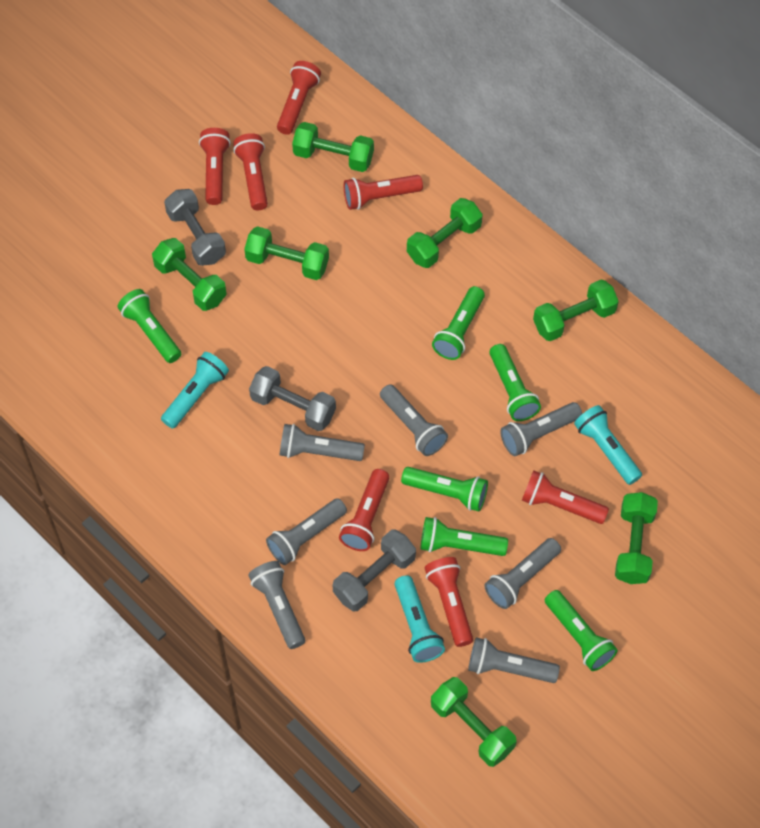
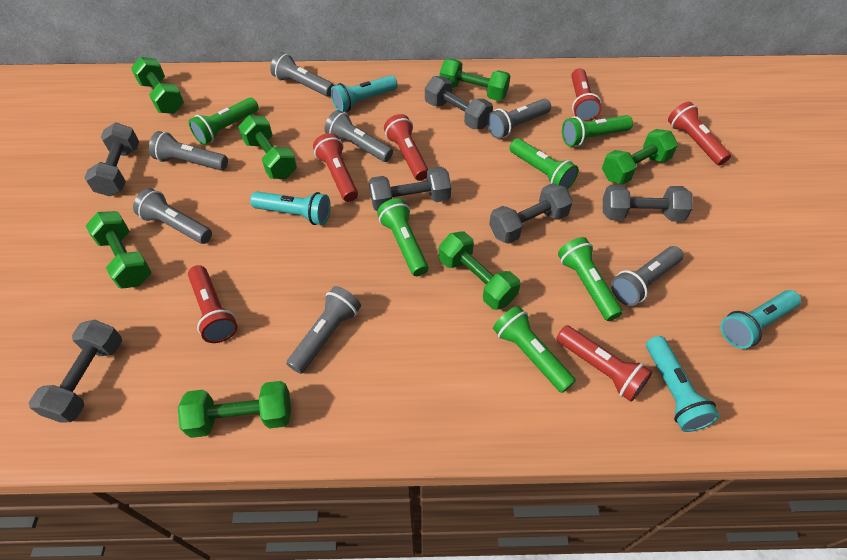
grey dumbbell: 3 -> 6
red flashlight: 7 -> 6
turquoise flashlight: 3 -> 4

